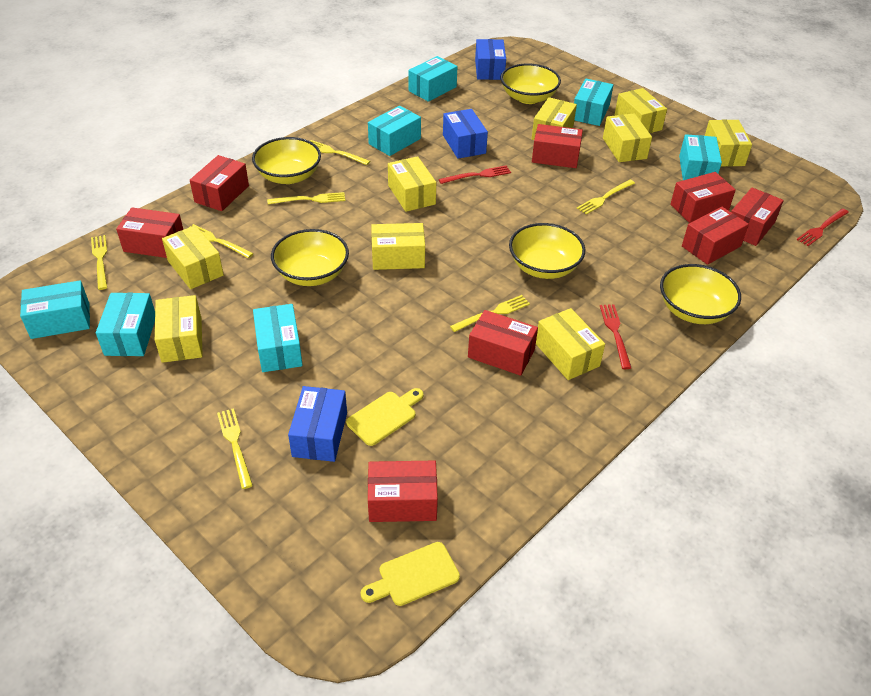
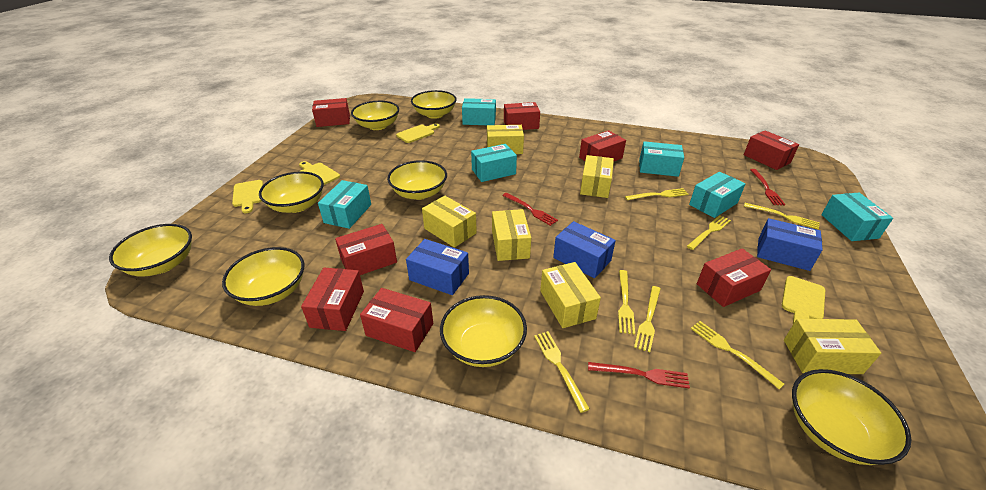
turquoise box: 7 -> 6
yellow bowl: 5 -> 8
yellow box: 9 -> 6
yellow cutting board: 2 -> 4

